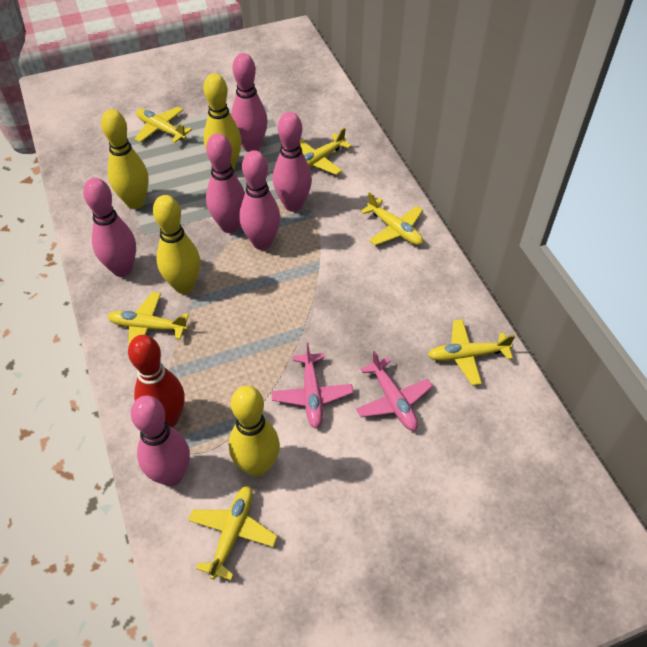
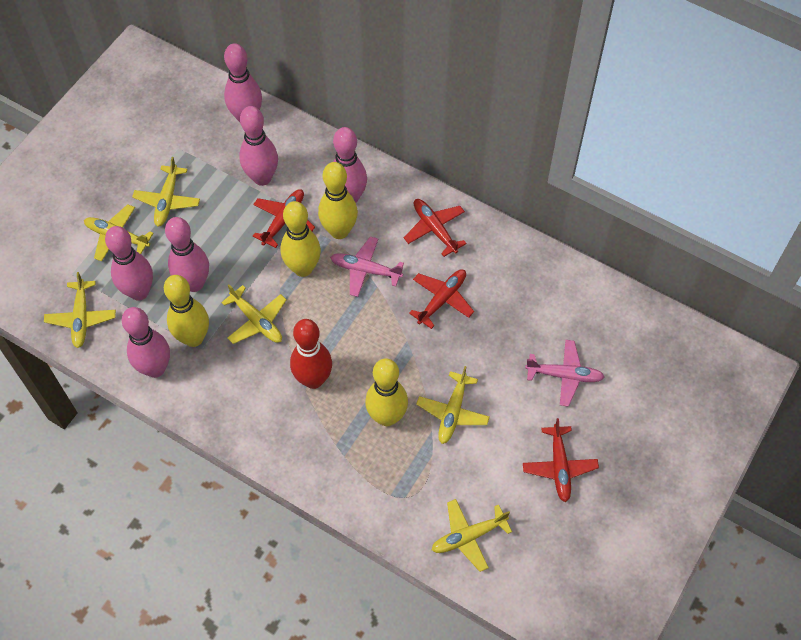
red plane: 0 -> 4

